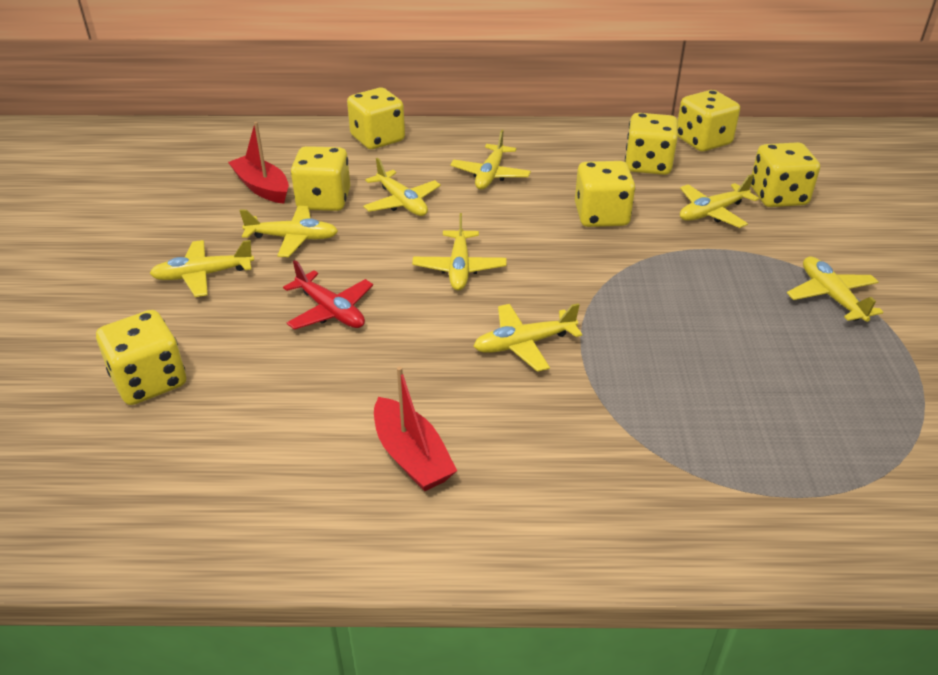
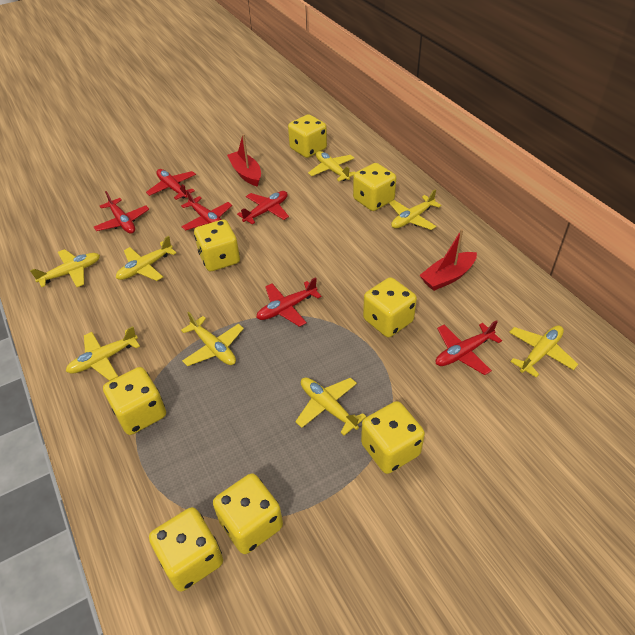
red plane: 1 -> 6
yellow dice: 7 -> 8

